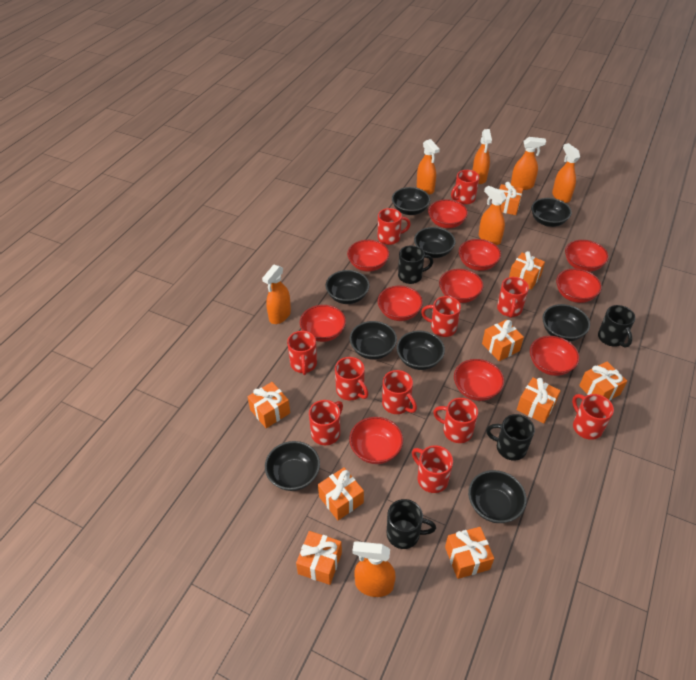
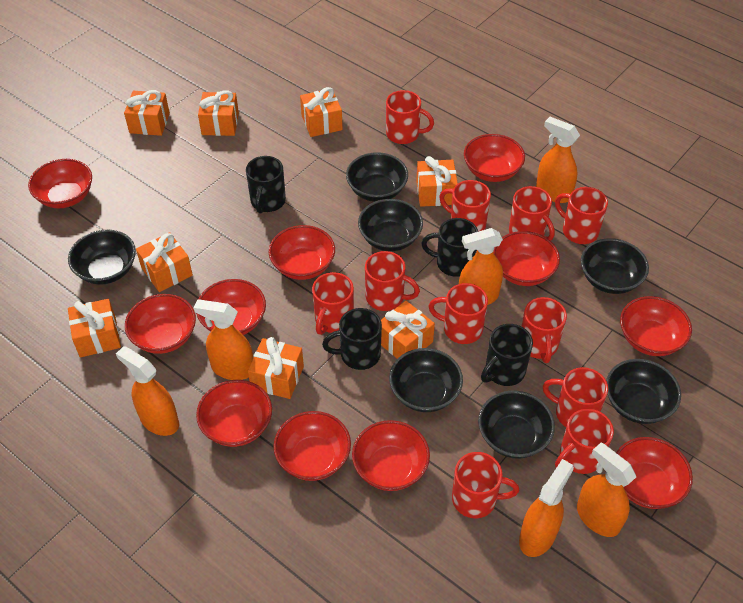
black bowl: 9 -> 7
orange gift: 9 -> 8
orange spray bottle: 7 -> 6

